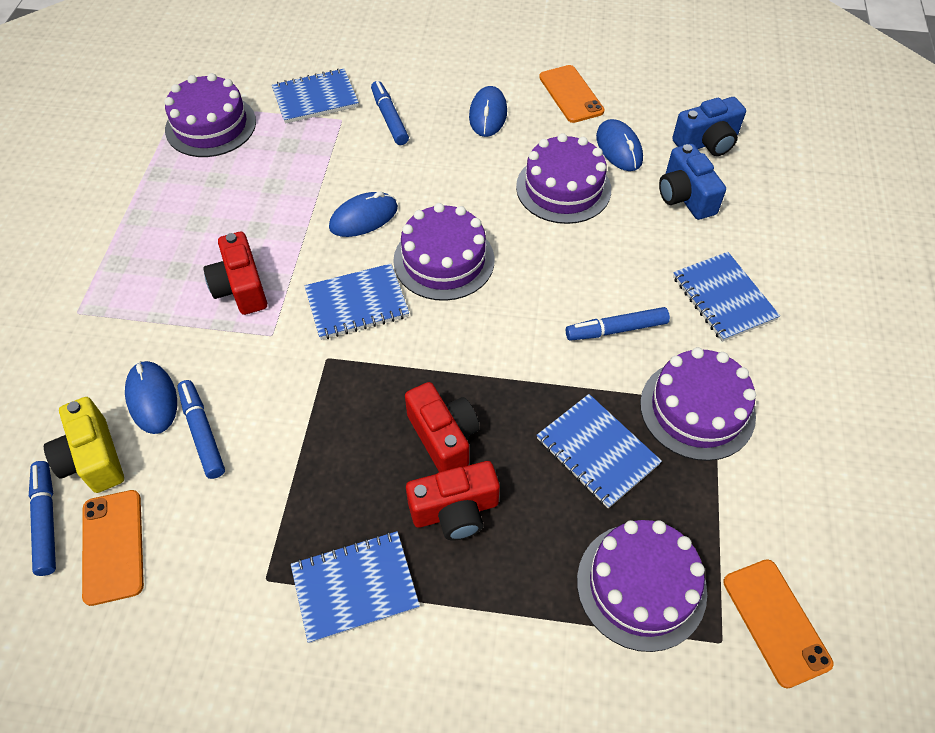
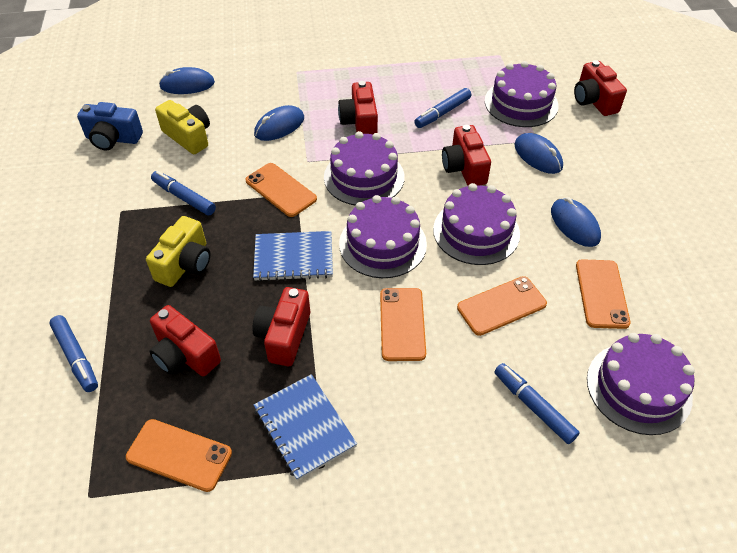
blue camera: 2 -> 1
blue notebook: 5 -> 2
orange phone: 3 -> 5
red camera: 3 -> 5
yellow camera: 1 -> 2

